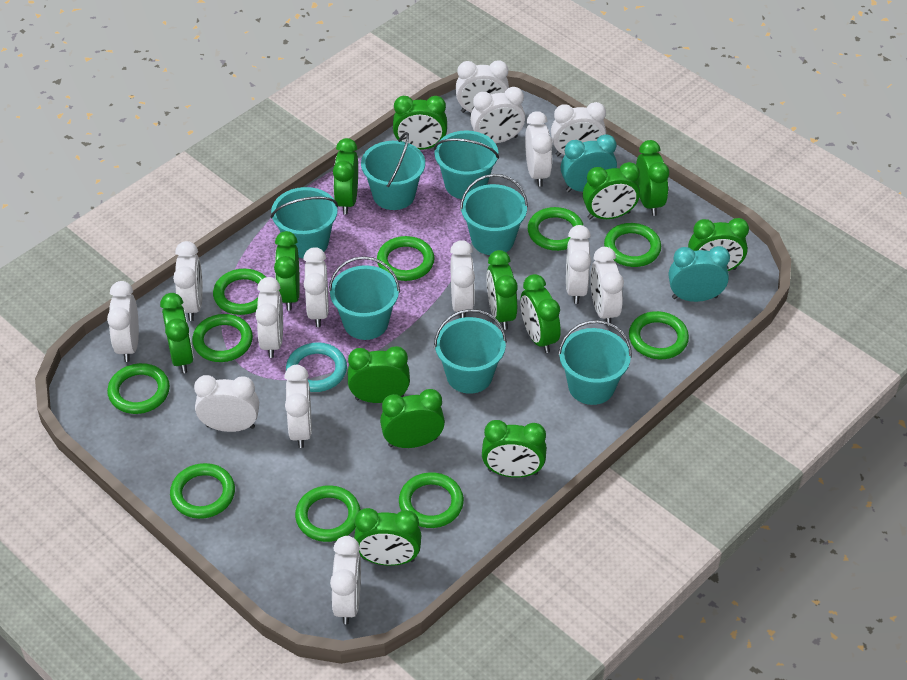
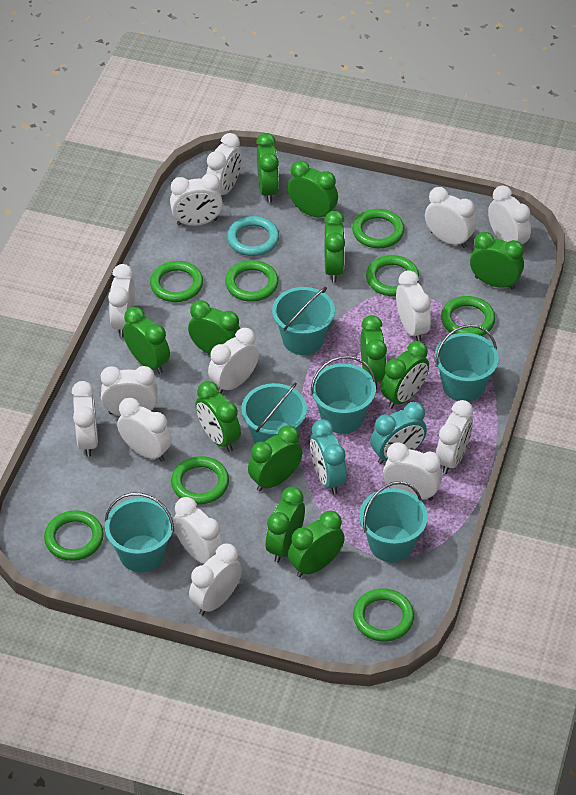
green clock: 13 -> 12
green ring: 10 -> 8
turquoise bucket: 7 -> 6

